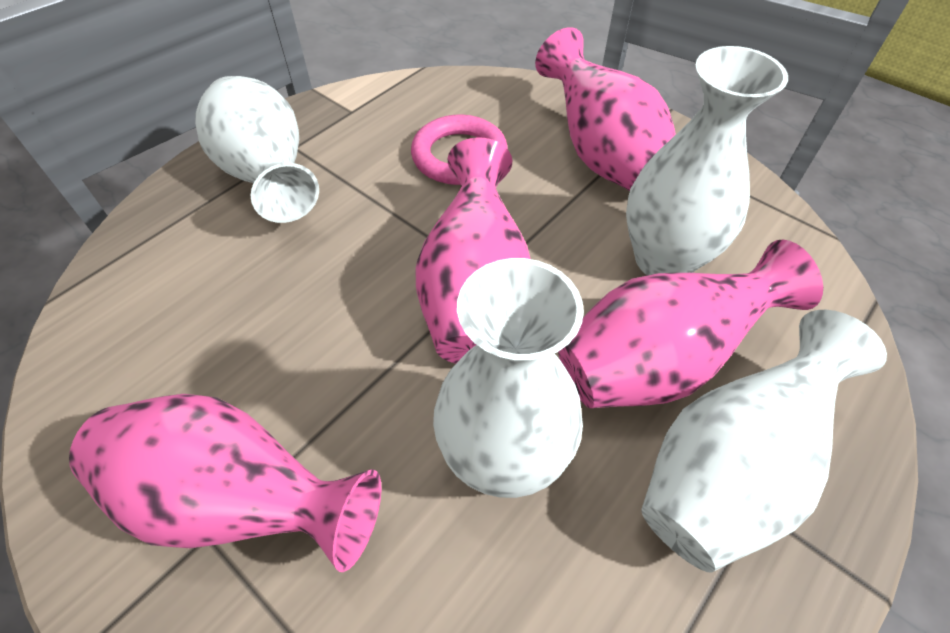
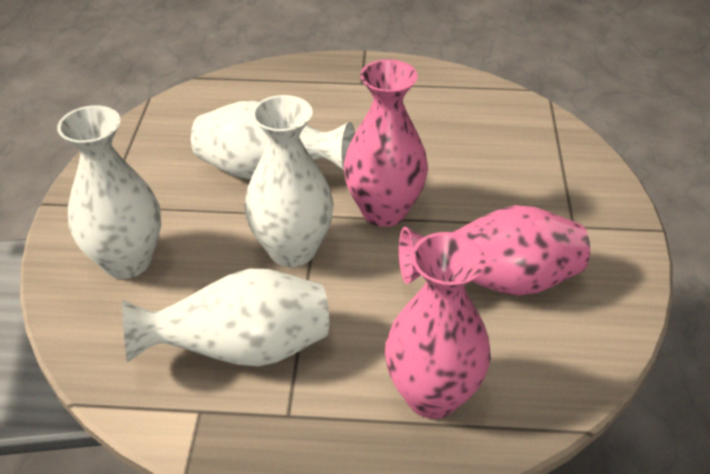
pink ring: 1 -> 0
pink vase: 4 -> 3

